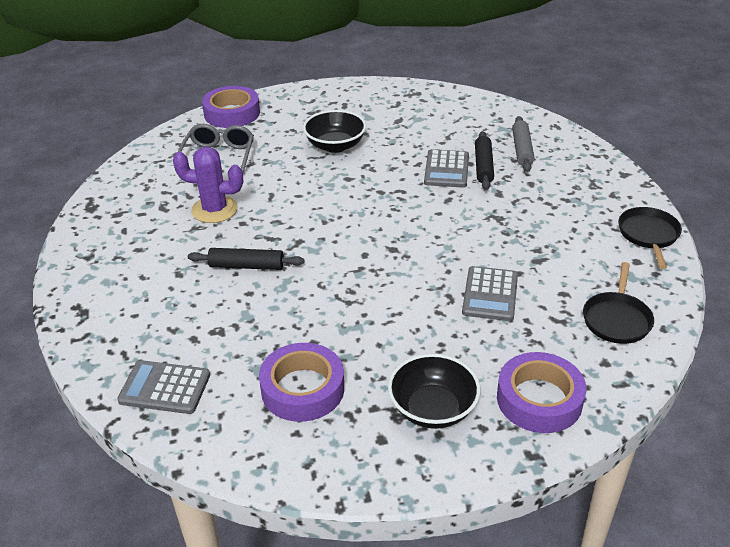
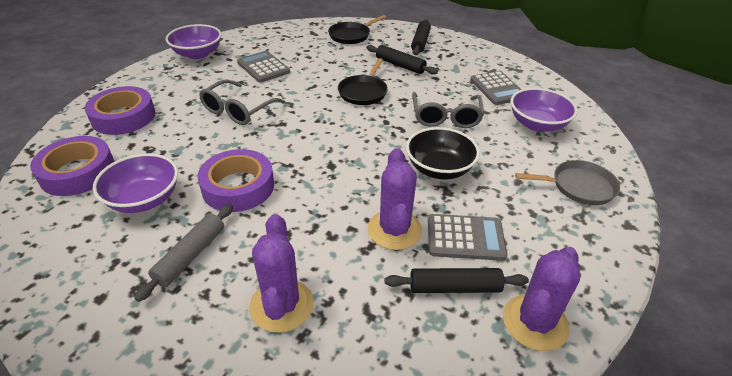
black bowl: 2 -> 1
black rolling pin: 2 -> 3
grey glasses: 1 -> 2
grey pan: 0 -> 1
purple bowl: 0 -> 3
purple cactus: 1 -> 3

